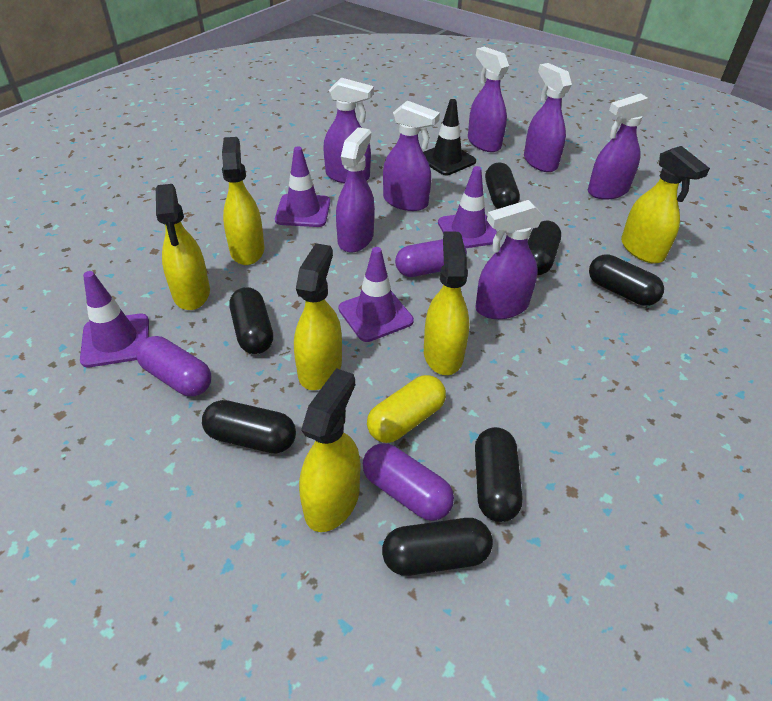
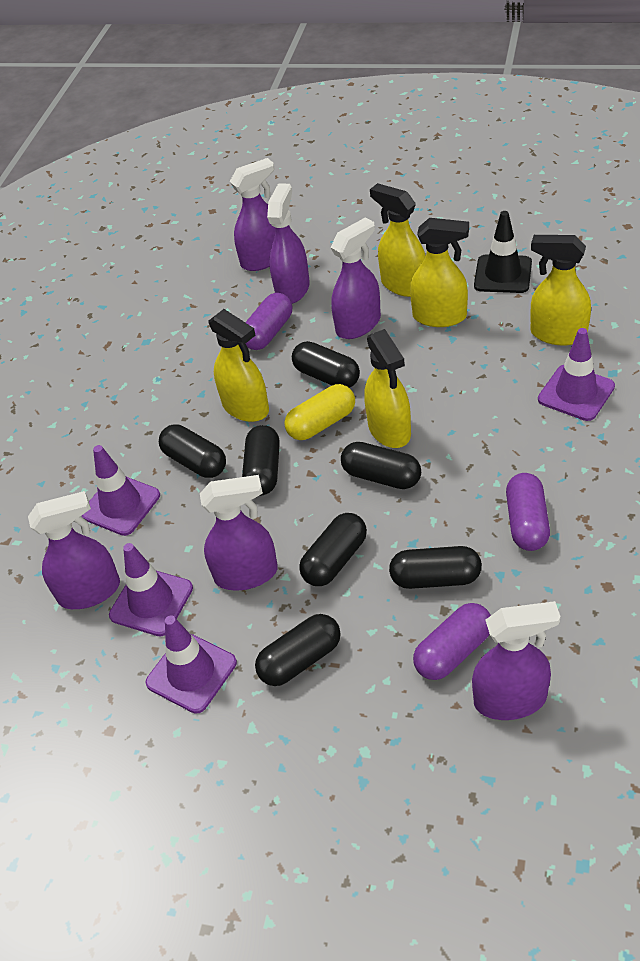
purple spray bottle: 7 -> 6
yellow spray bottle: 6 -> 5

